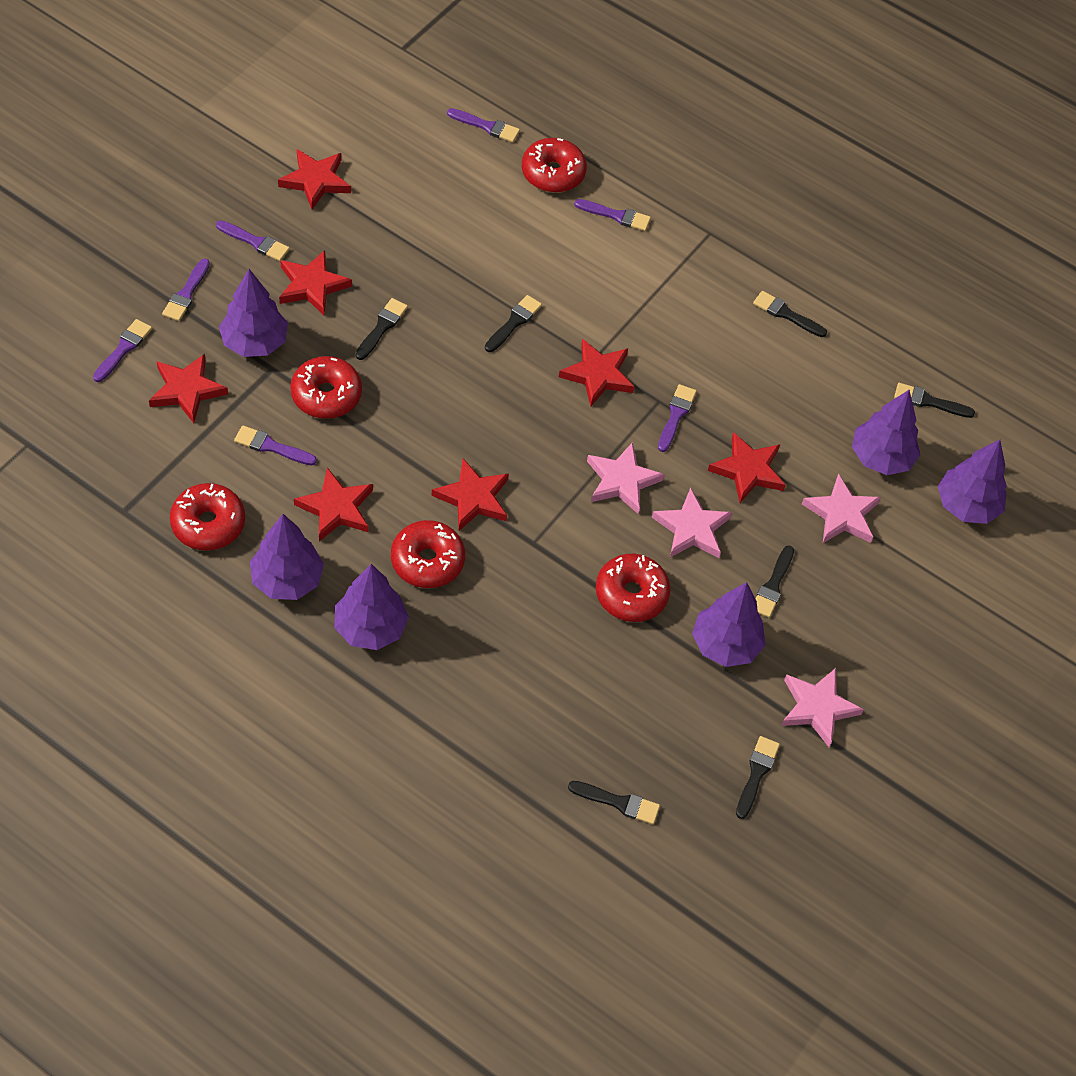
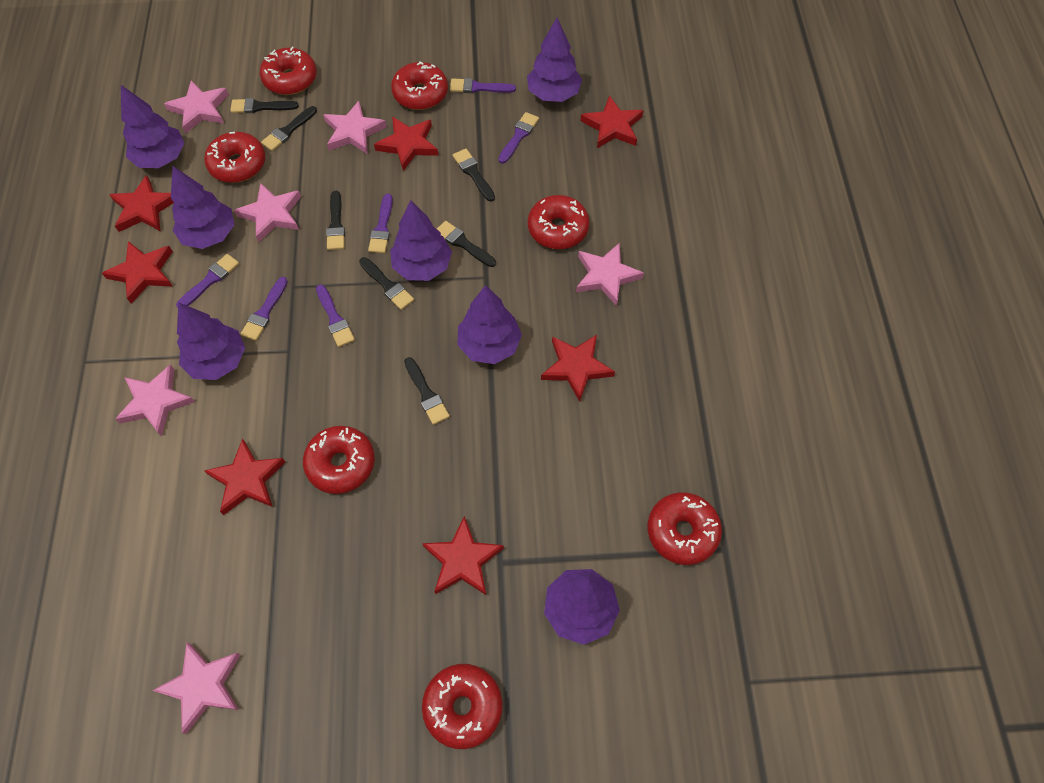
pink star: 4 -> 6
purple brush: 7 -> 6
purple tree: 6 -> 7
red donut: 5 -> 7

